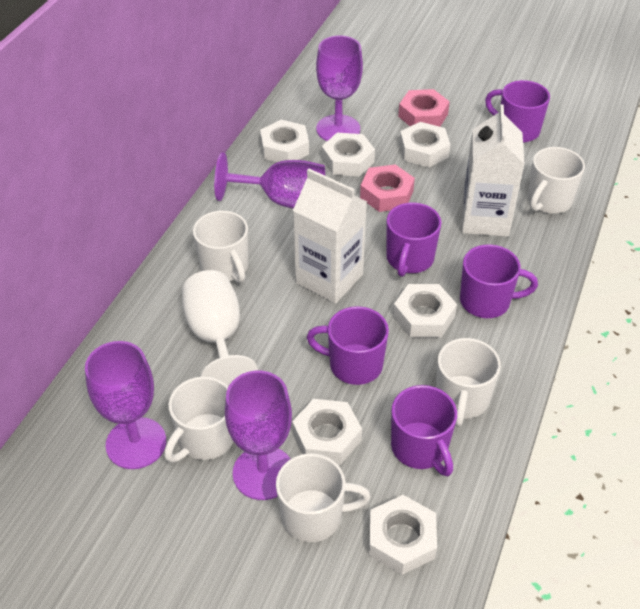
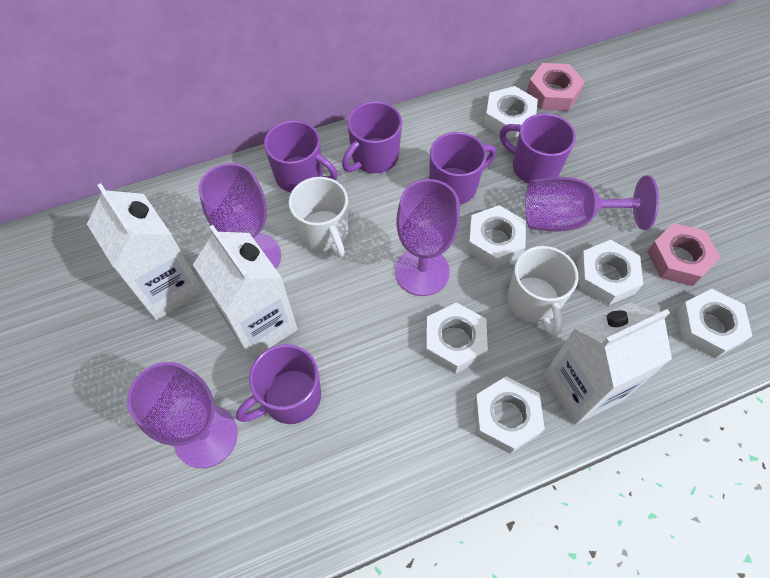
white carton: 2 -> 3
white goblet: 1 -> 0
white mug: 5 -> 2

